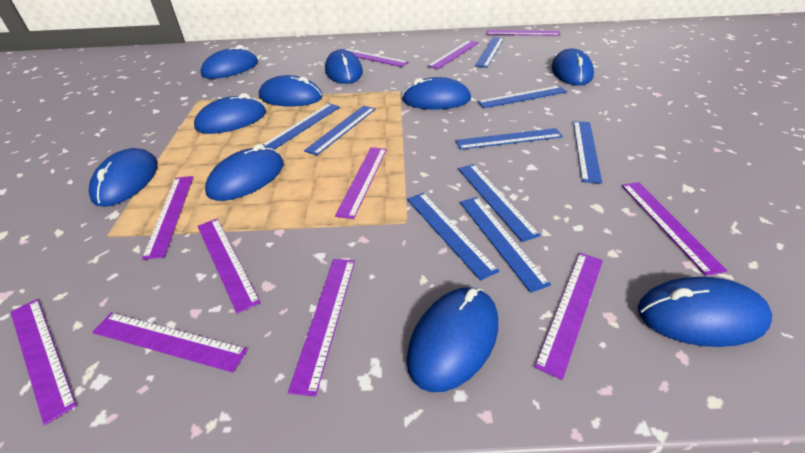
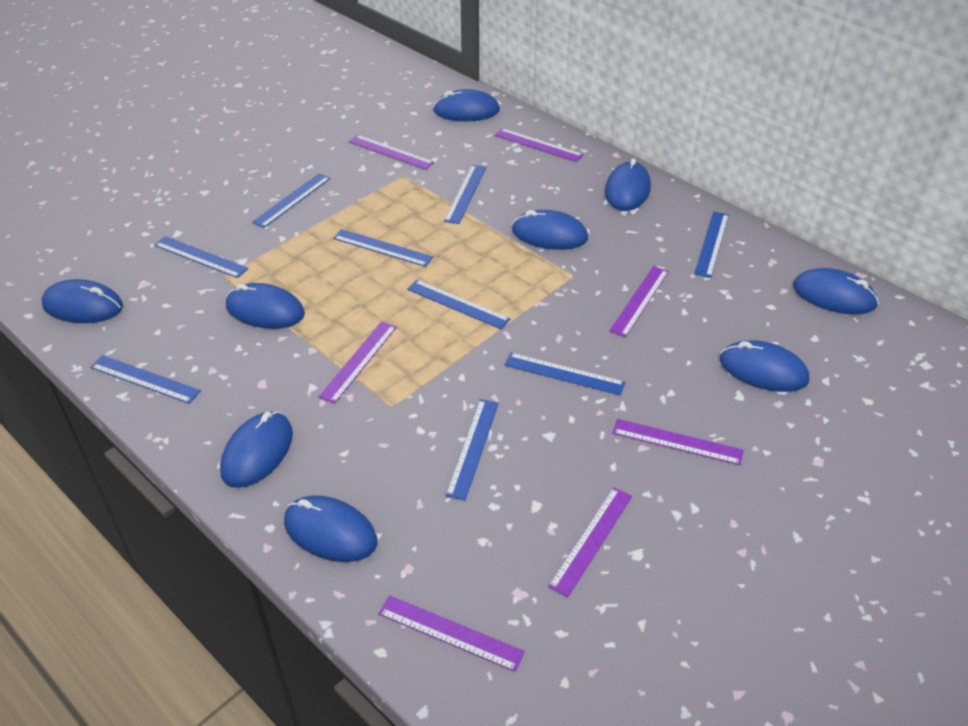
blue mouse: 10 -> 9
purple ruler: 11 -> 7

